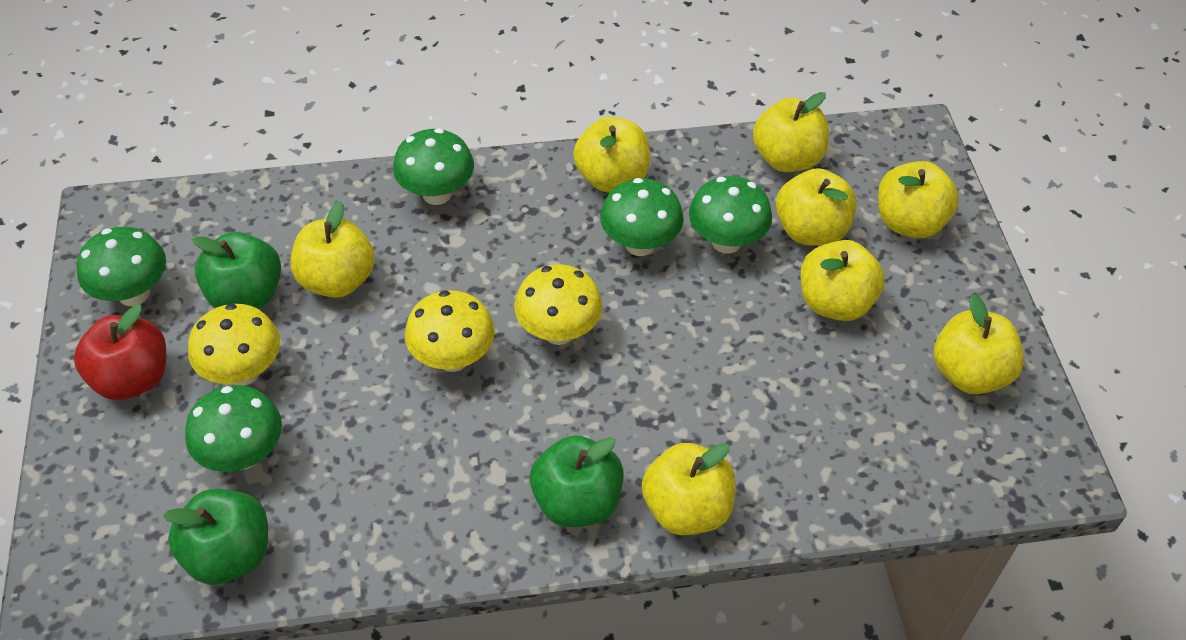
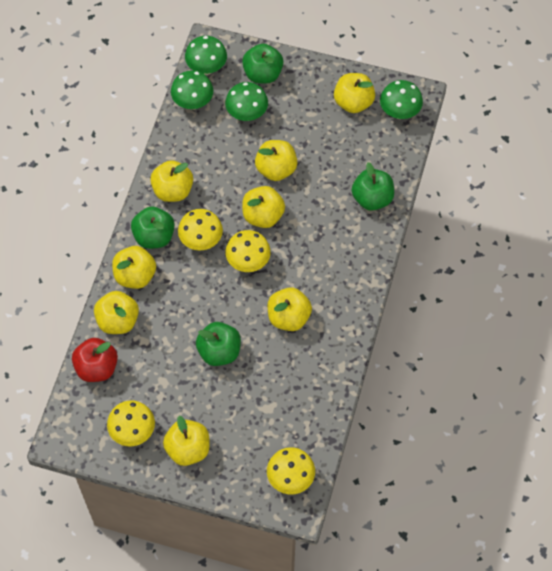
green apple: 3 -> 4
green mushroom: 5 -> 4
yellow mushroom: 3 -> 4

